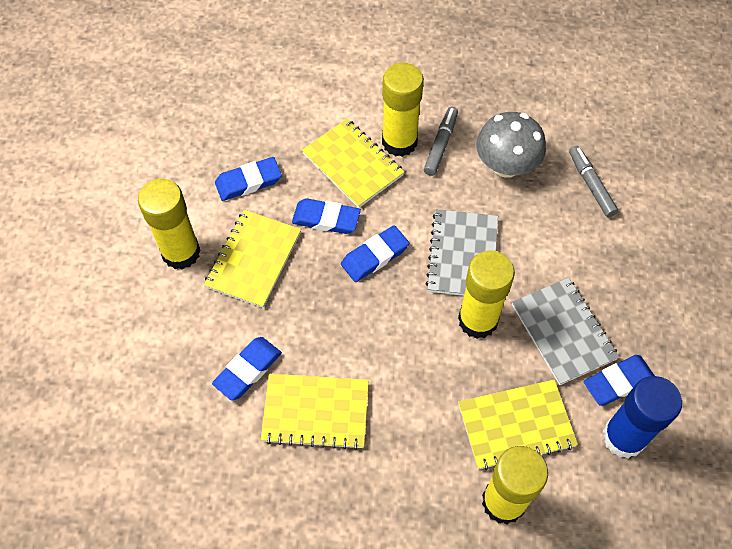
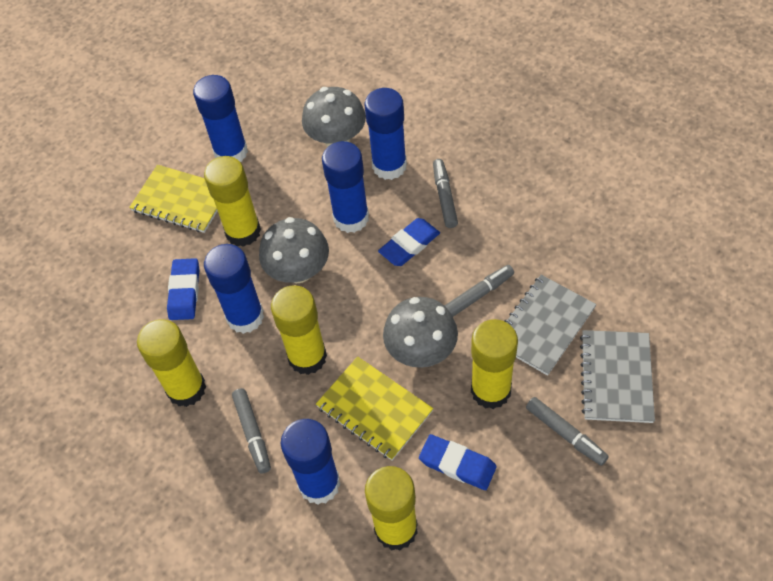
blue eraser: 5 -> 3
blue glue stick: 1 -> 5
grey marker: 2 -> 4
grey mushroom: 1 -> 3
yellow glue stick: 4 -> 5
yellow notebook: 4 -> 2

